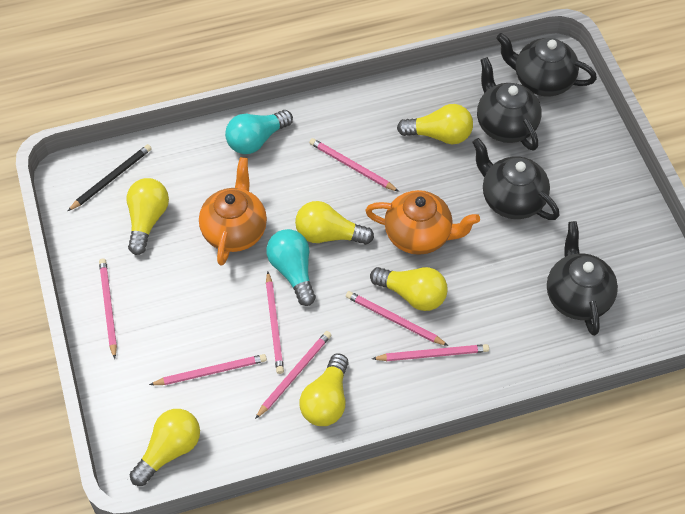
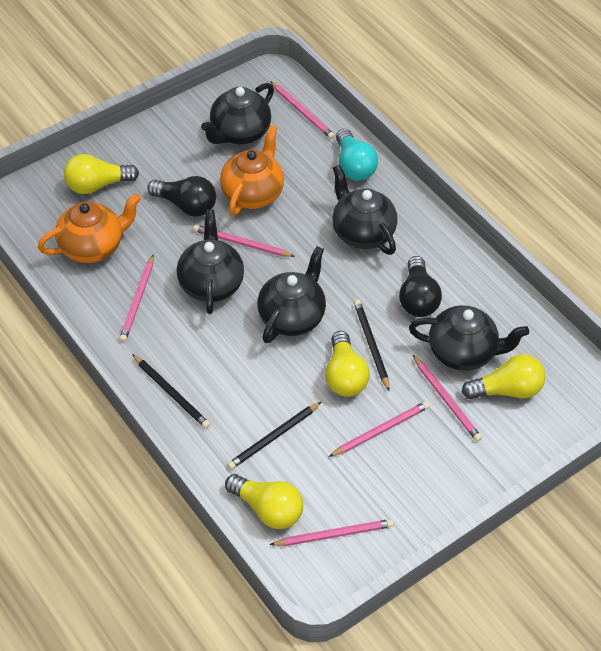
black light bulb: 0 -> 2
black pencil: 1 -> 3
black teapot: 4 -> 5
pink pencil: 7 -> 6
turquoise light bulb: 2 -> 1
yellow light bulb: 6 -> 4

